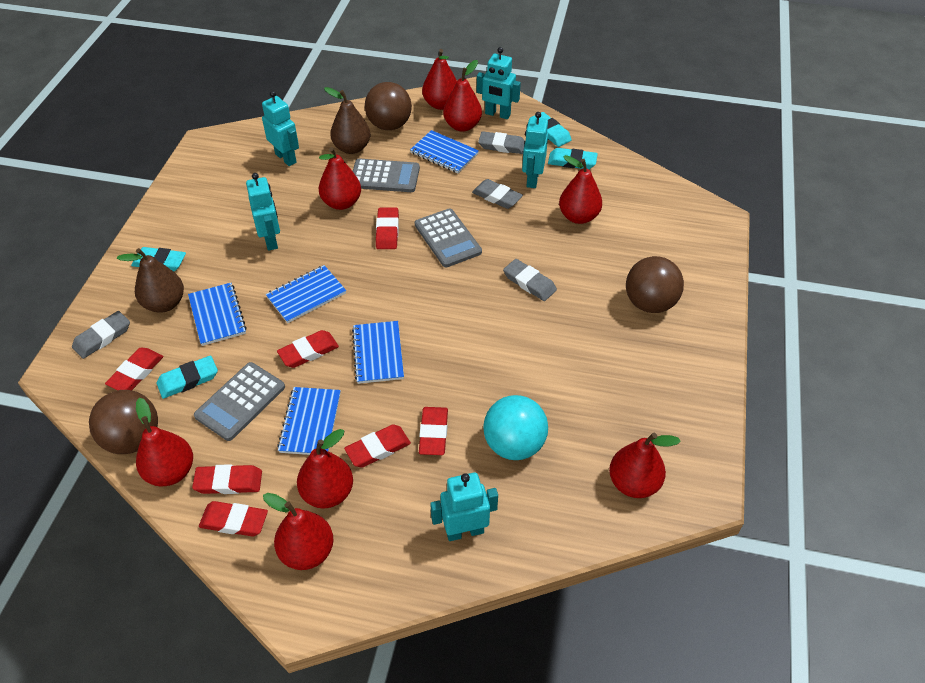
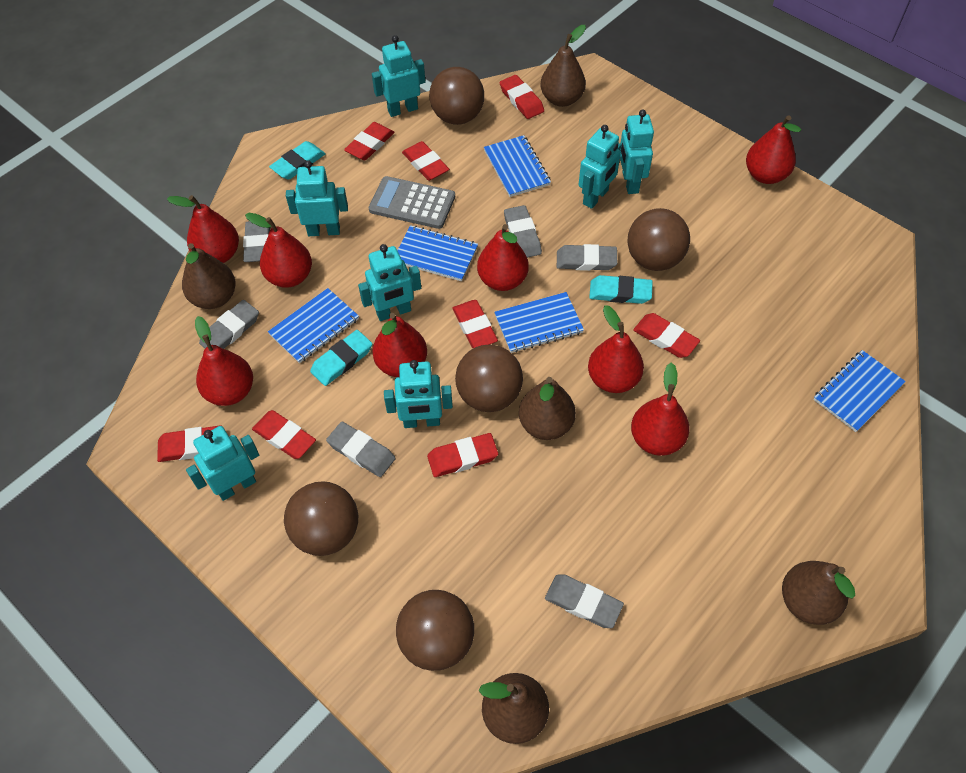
brown ball: 3 -> 5
brown pear: 2 -> 5
grey calculator: 3 -> 1
grey eraser: 4 -> 6
red eraser: 7 -> 8
turquoise ball: 1 -> 0
turquoise eraser: 4 -> 3
turquoise robot: 5 -> 7

